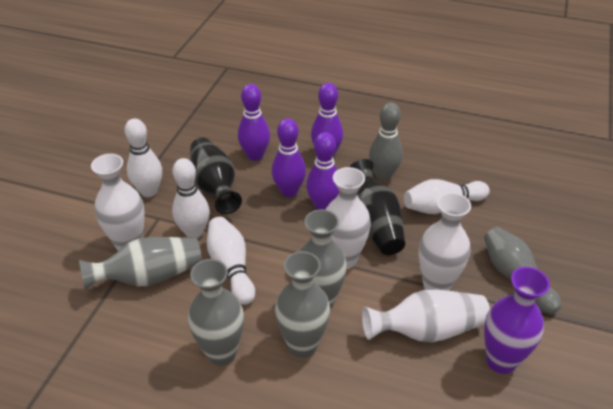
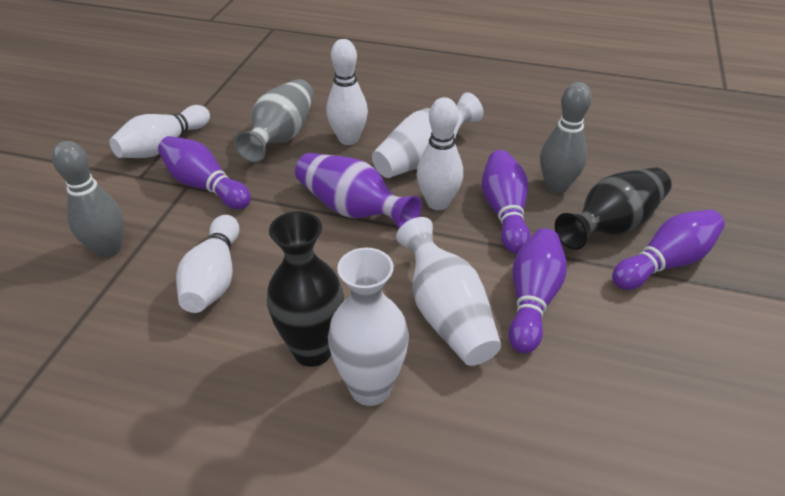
grey vase: 4 -> 1
white vase: 4 -> 3

